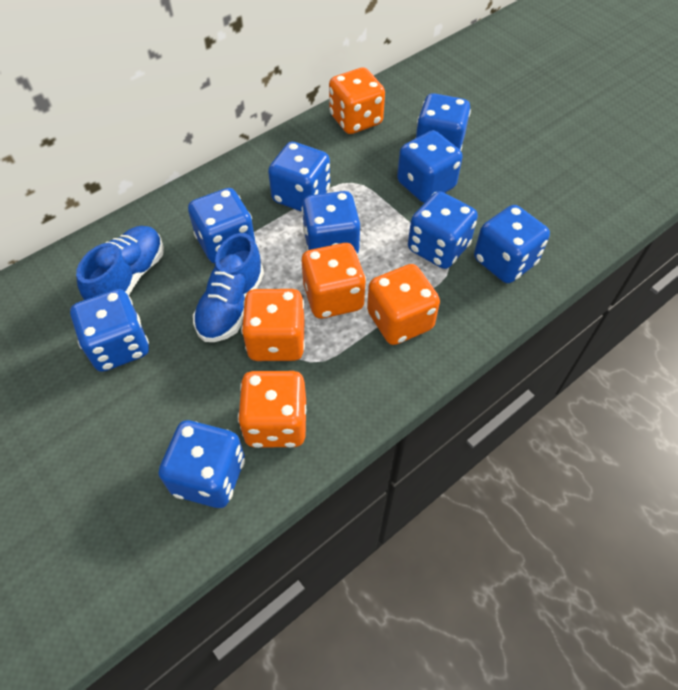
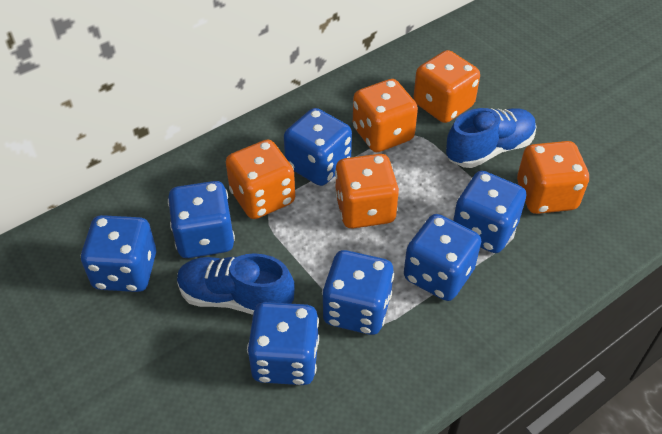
blue dice: 9 -> 7

